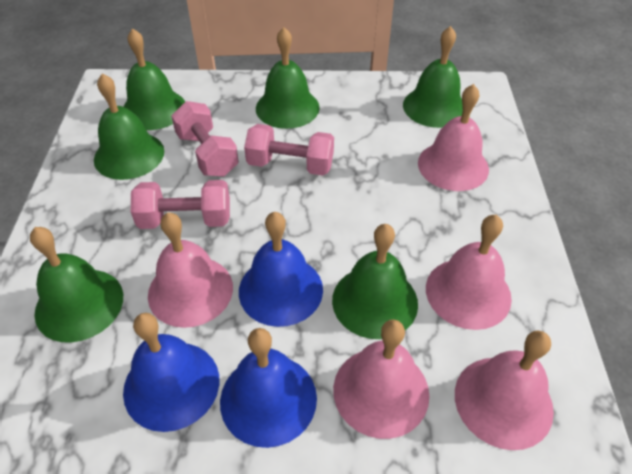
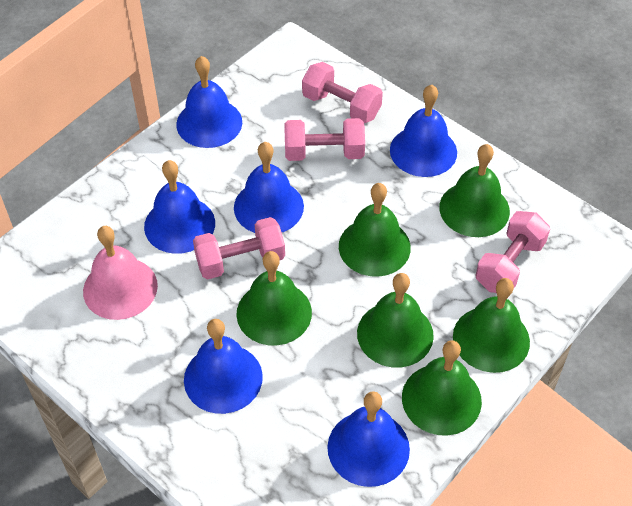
blue bell: 3 -> 6
pink bell: 5 -> 1
pink dumbbell: 3 -> 4

